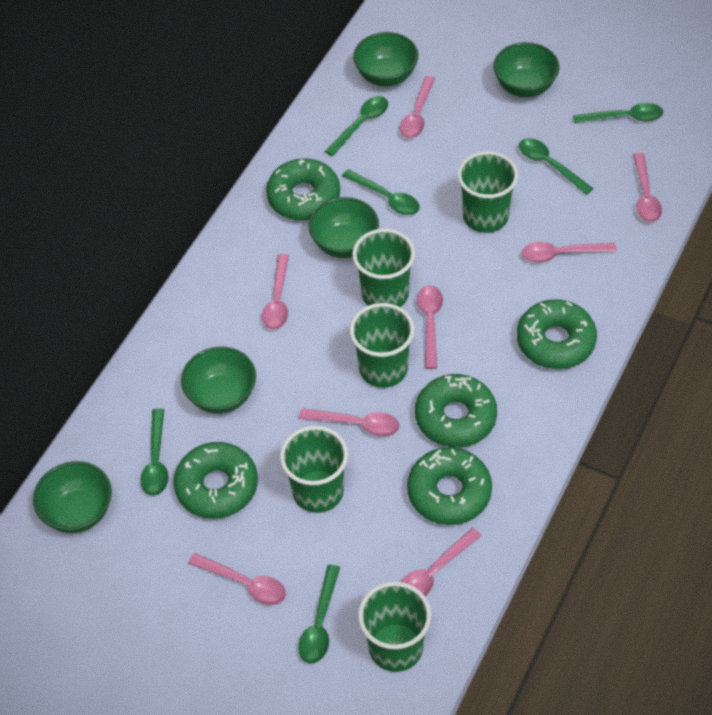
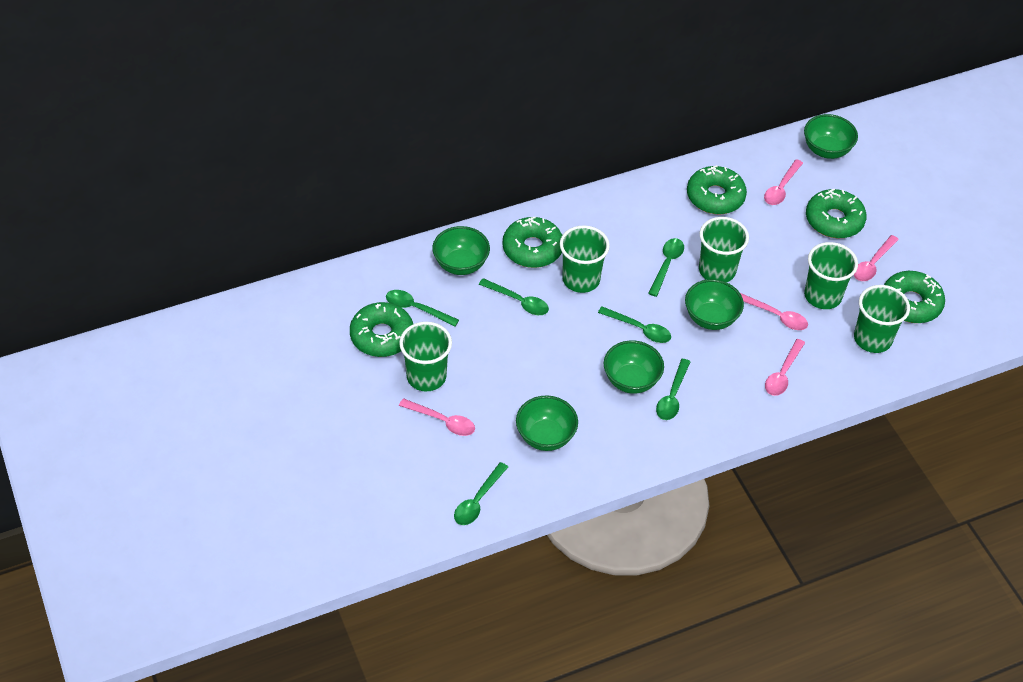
pink spoon: 8 -> 5

